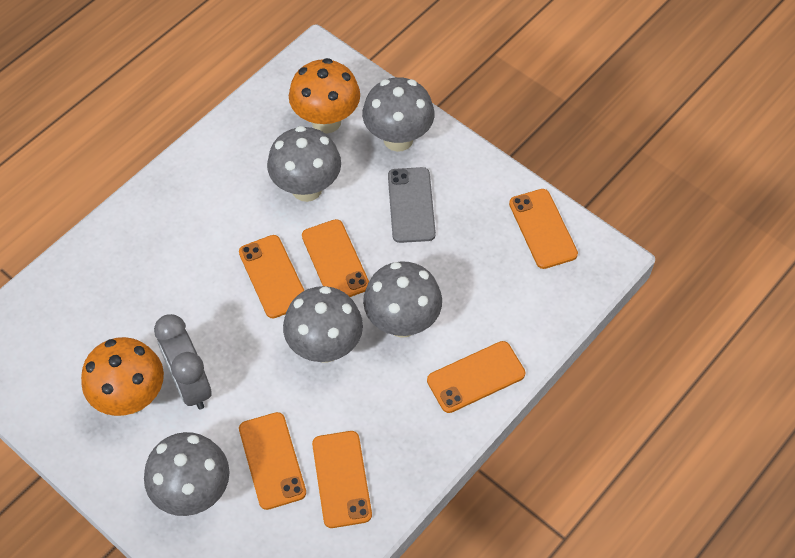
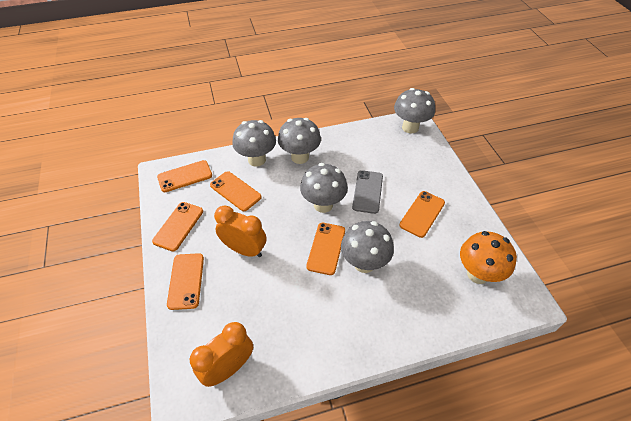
grey clock: 1 -> 0
orange clock: 0 -> 2
orange mushroom: 2 -> 1

